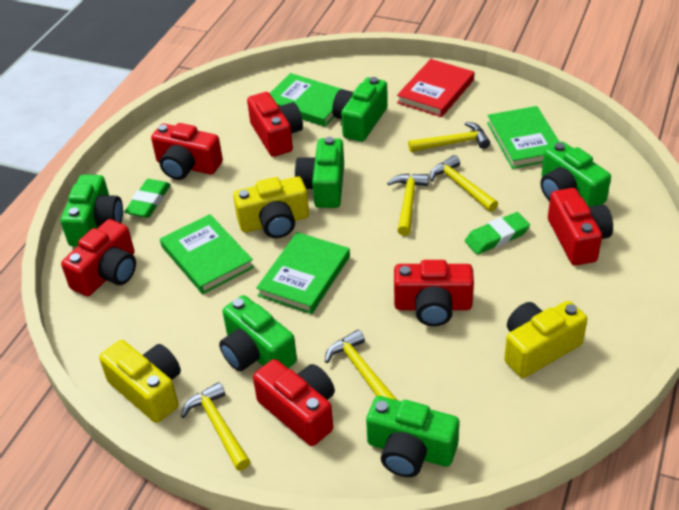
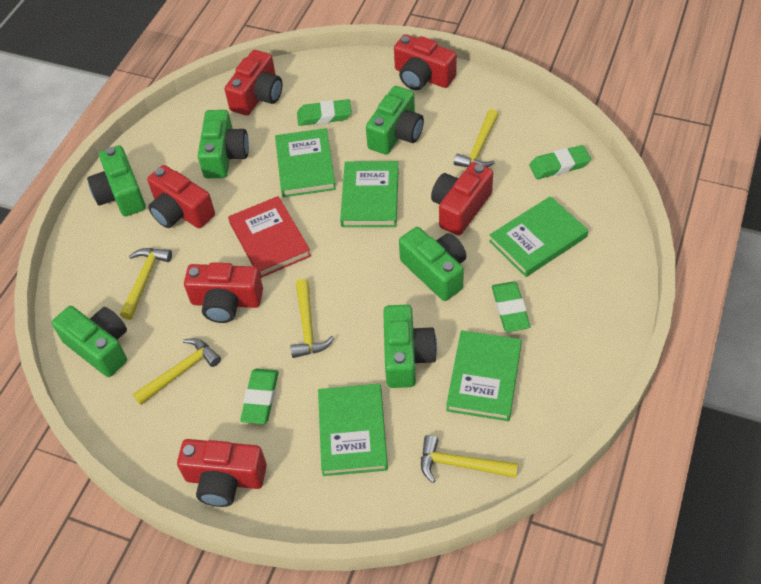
green book: 4 -> 5
green eraser: 2 -> 4
yellow camera: 3 -> 0

